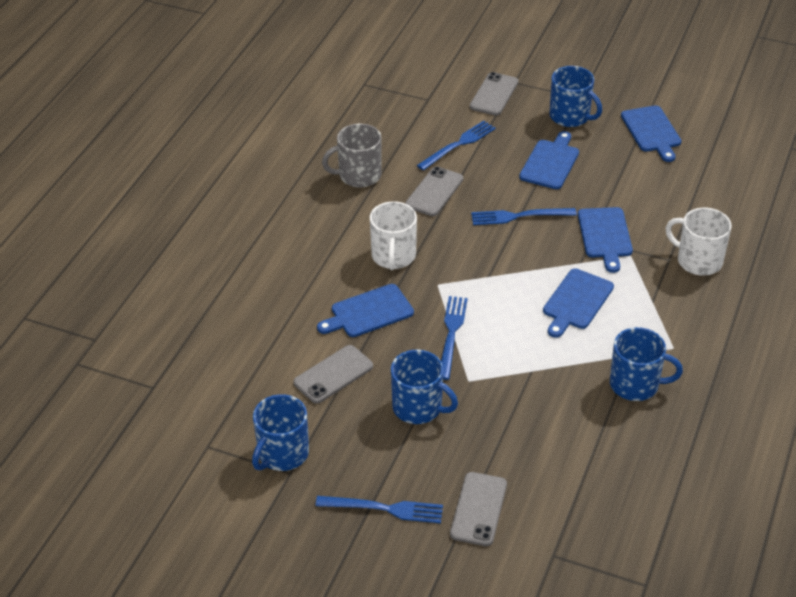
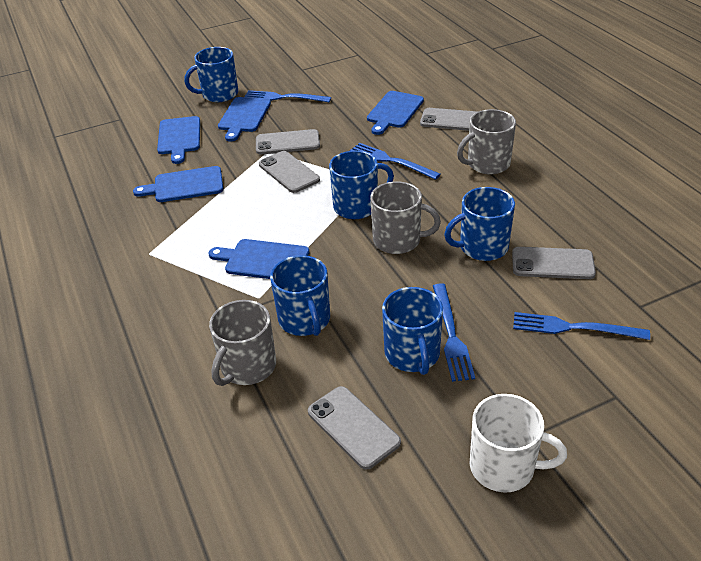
blue mug: 4 -> 5
grey mug: 1 -> 3
grey phone: 4 -> 5
white mug: 2 -> 1

